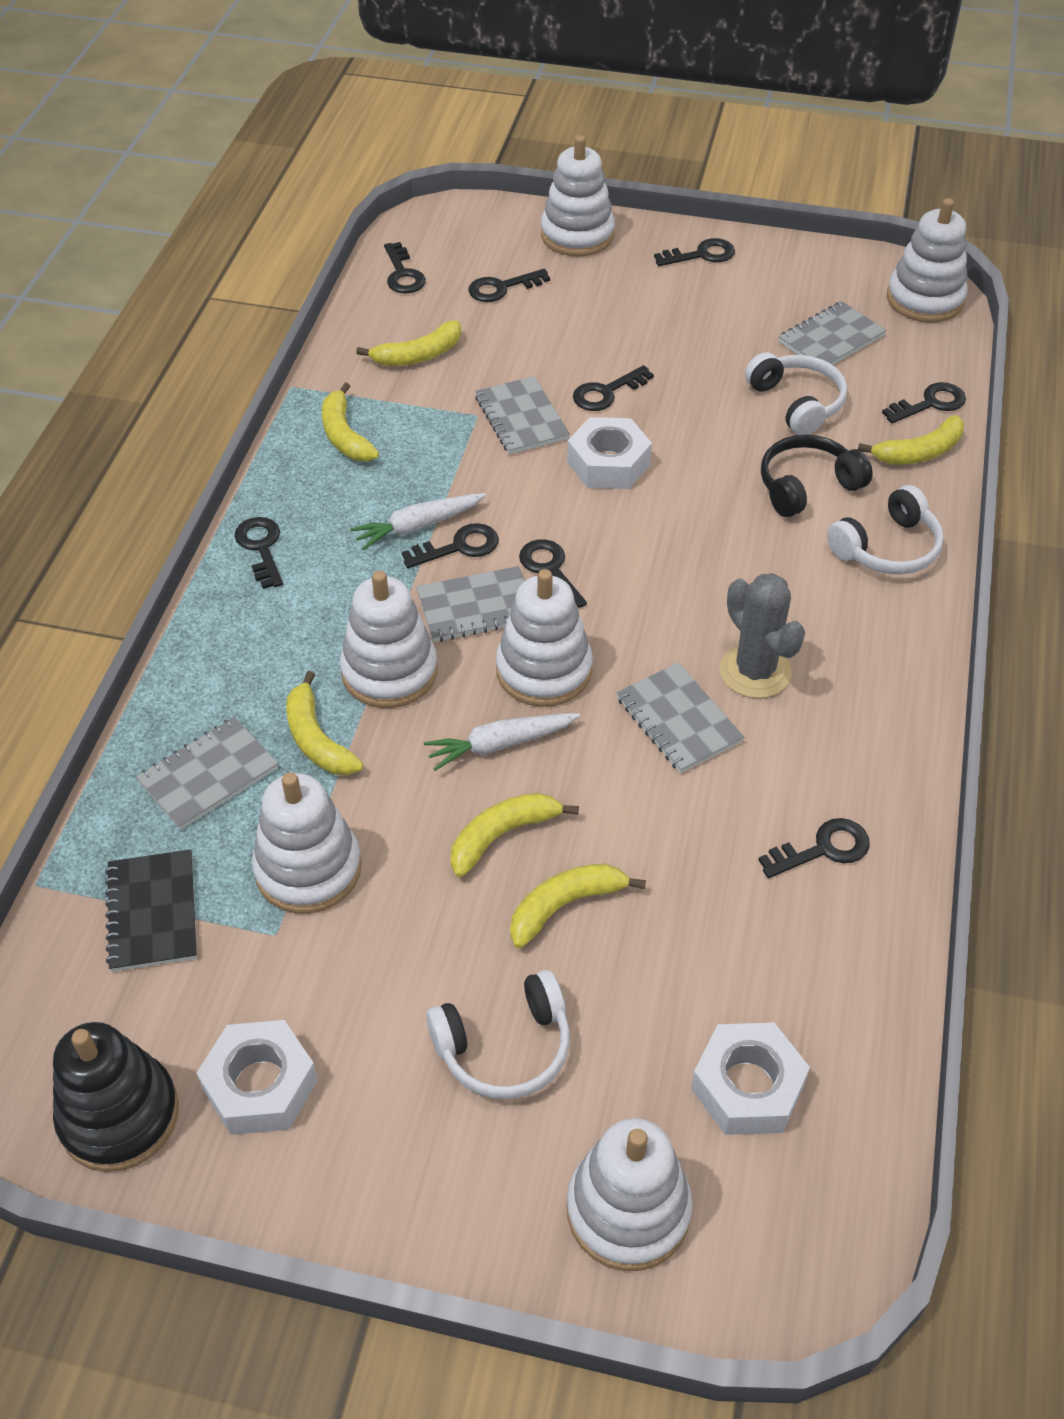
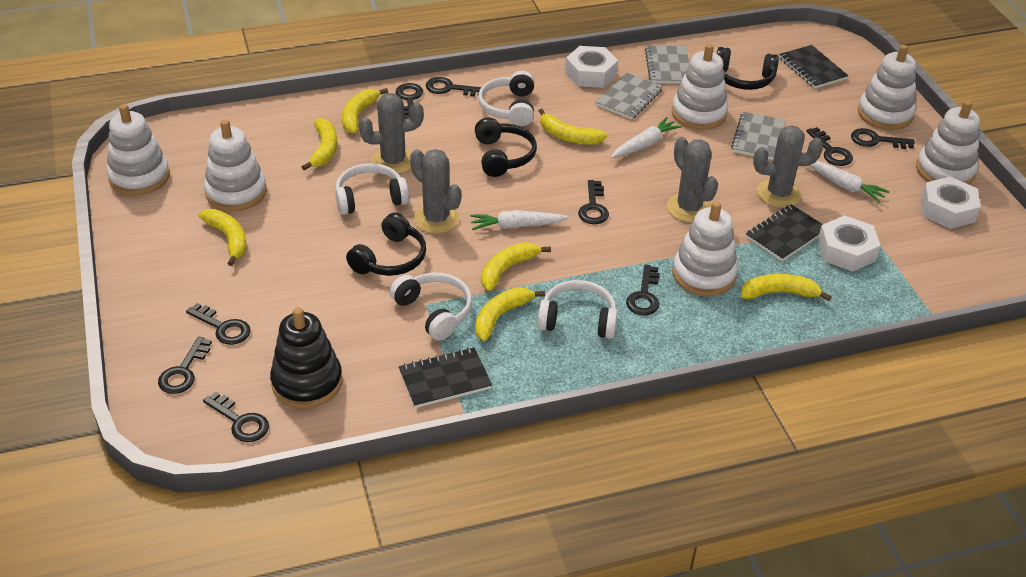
black headphones: 1 -> 3
black notebook: 1 -> 3
grey cactus: 1 -> 4
grey notebook: 5 -> 3
white carrot: 2 -> 3
white headphones: 3 -> 4
yellow banana: 6 -> 7

